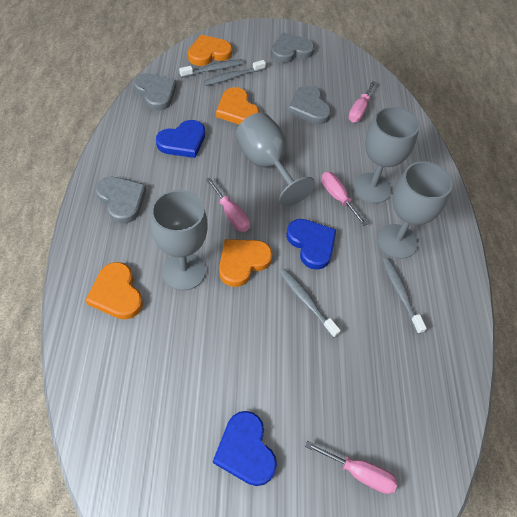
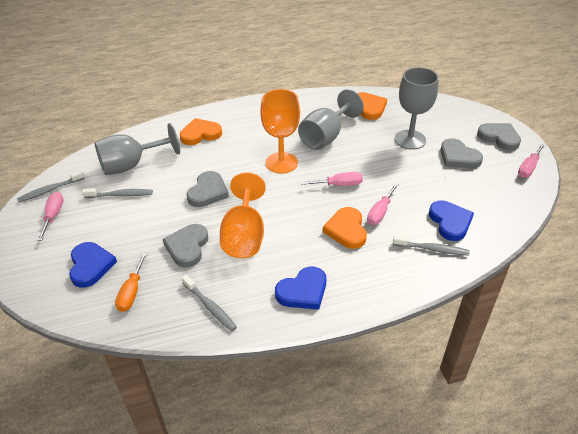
grey goblet: 4 -> 3
orange goblet: 0 -> 2
orange heart: 4 -> 3
orange screwdriver: 0 -> 1

